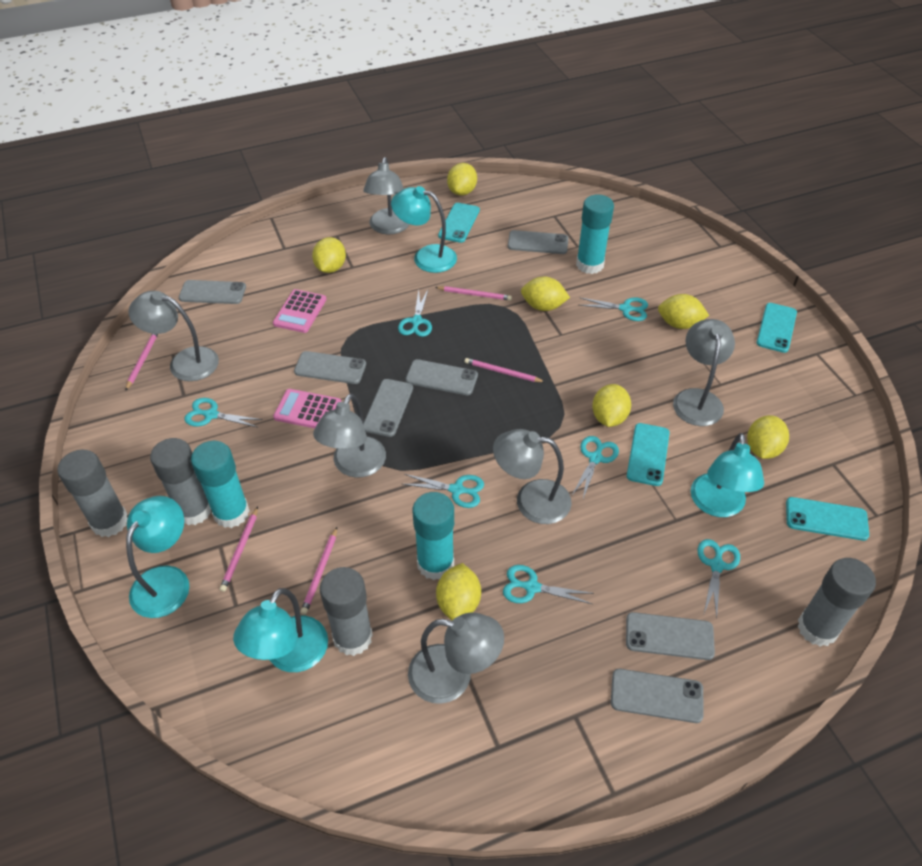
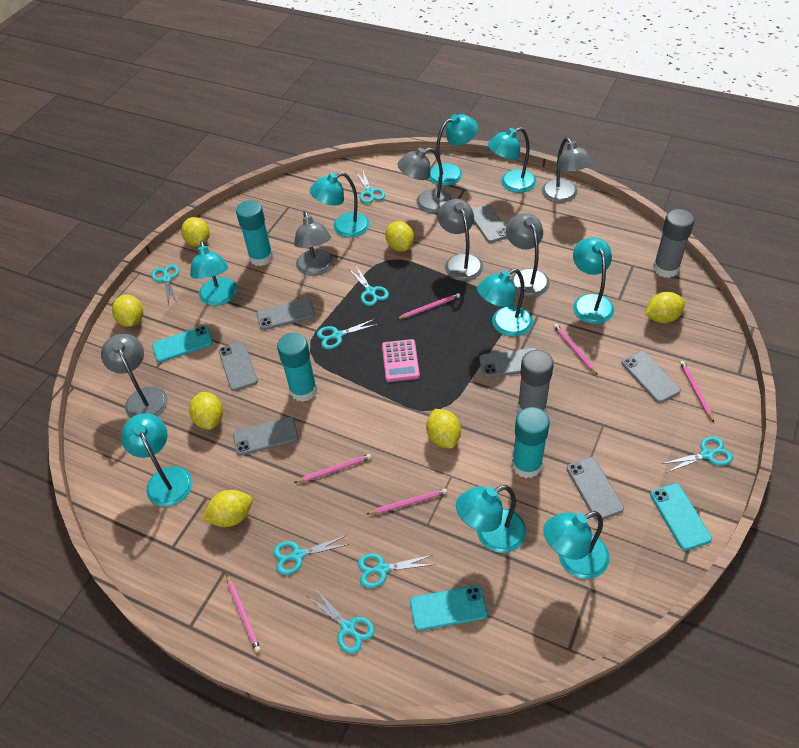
grey glue stick: 4 -> 2
pink calculator: 2 -> 1
pink pencil: 5 -> 6
turquoise lamp: 4 -> 9
turquoise phone: 4 -> 3
turquoise scissors: 7 -> 8

